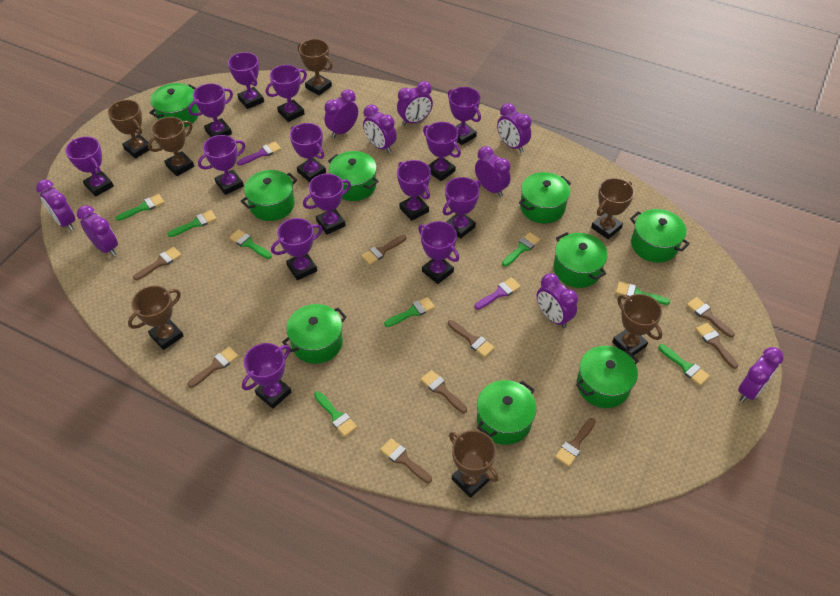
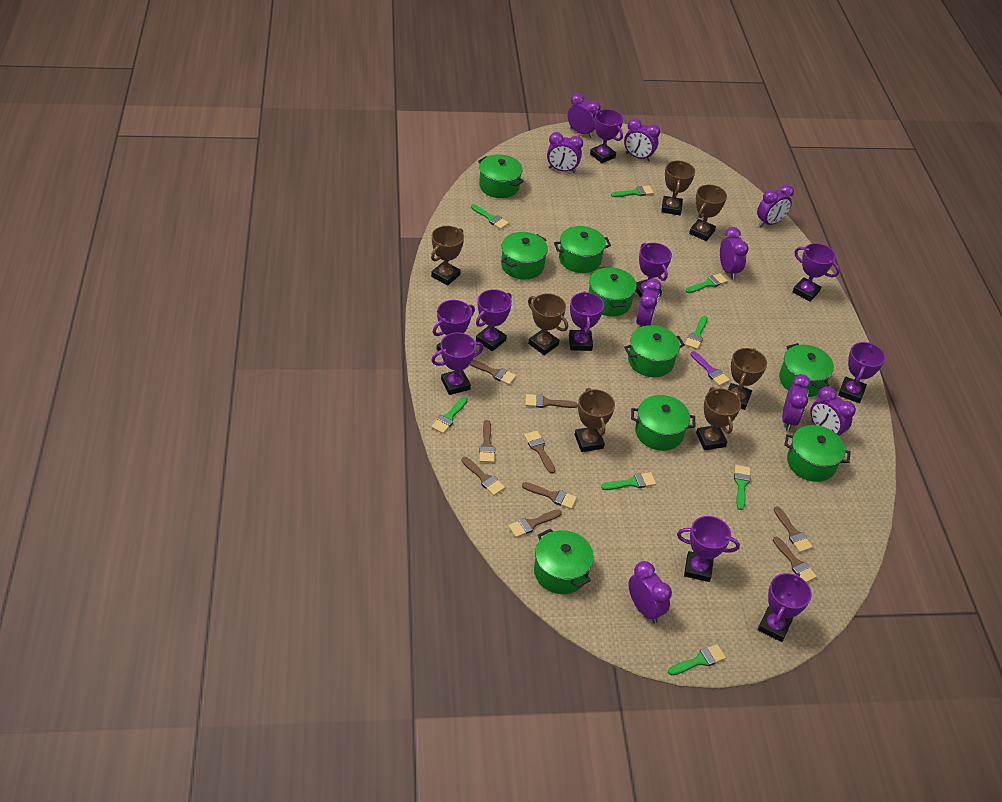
purple brush: 2 -> 1
purple trophy: 14 -> 10

